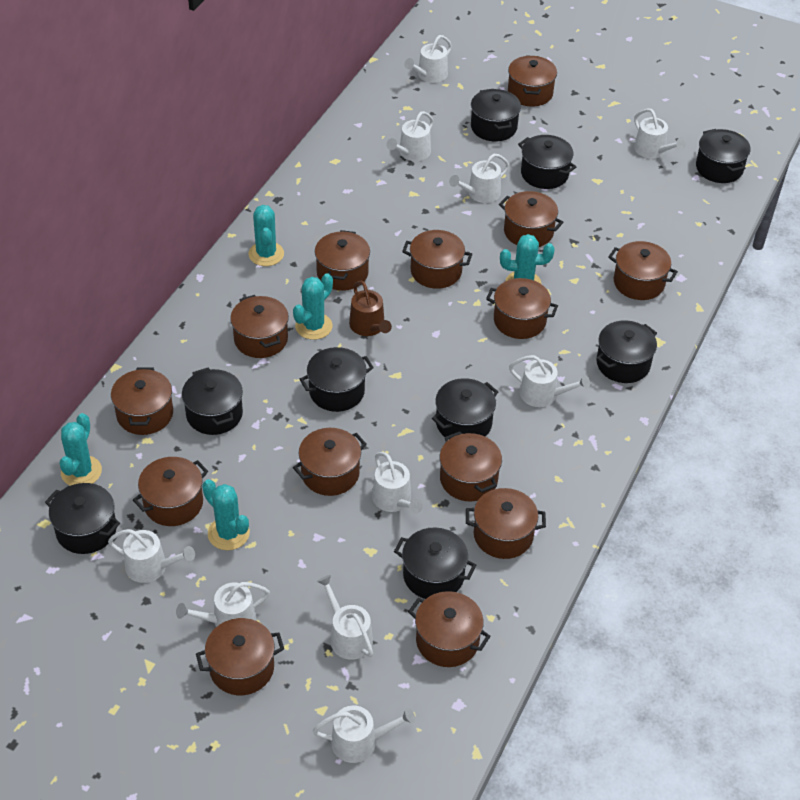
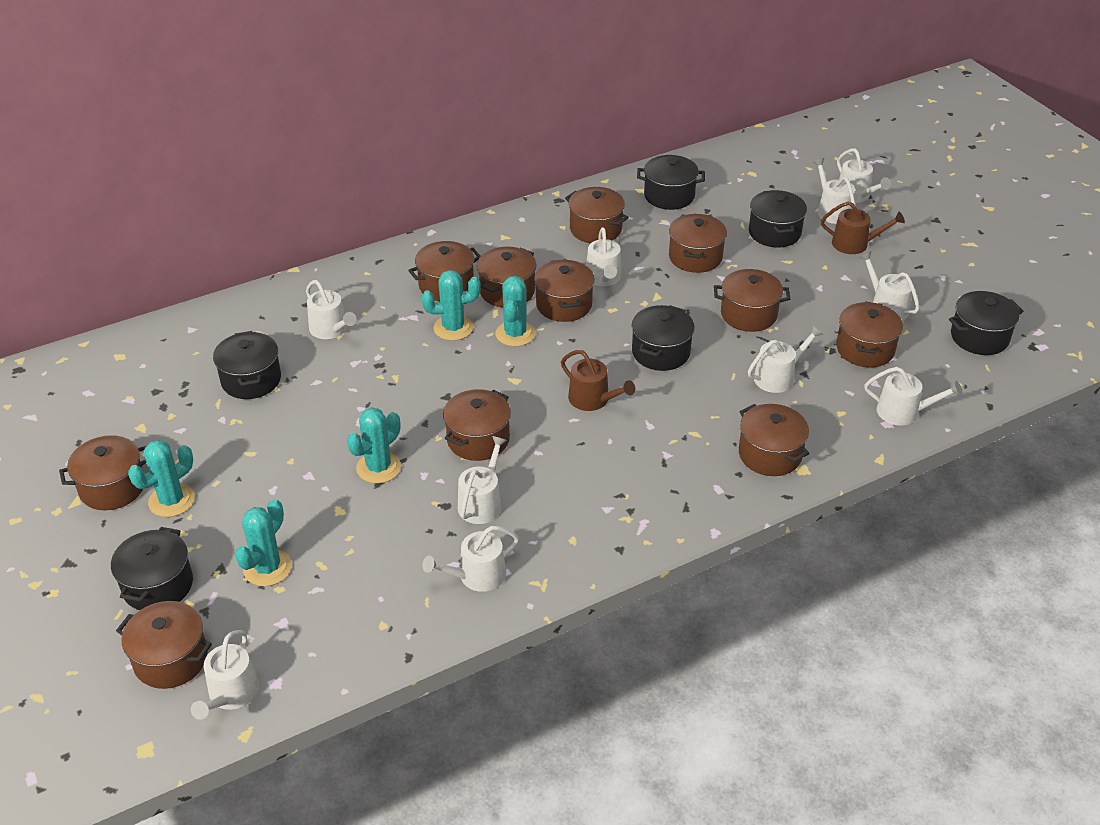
black pot: 9 -> 6
brown pot: 14 -> 11
brown watering can: 1 -> 2

